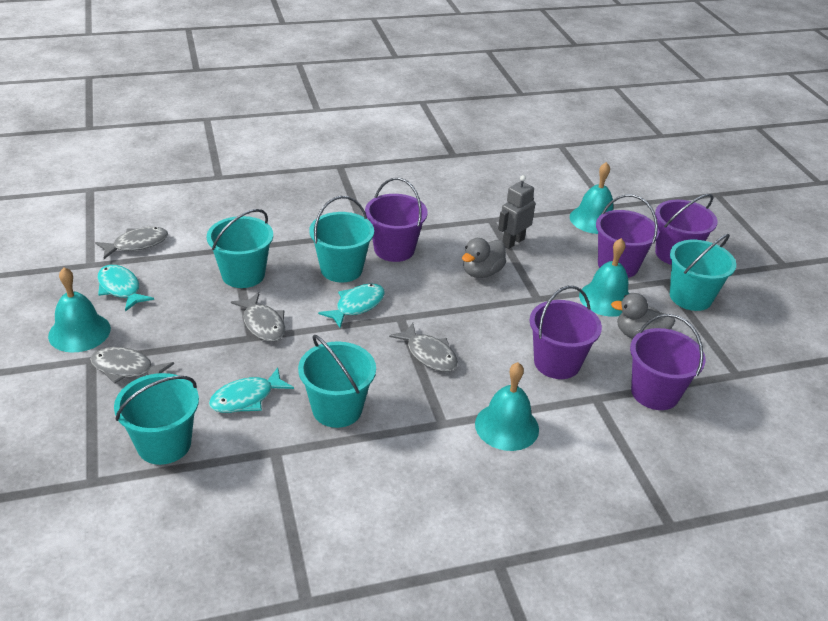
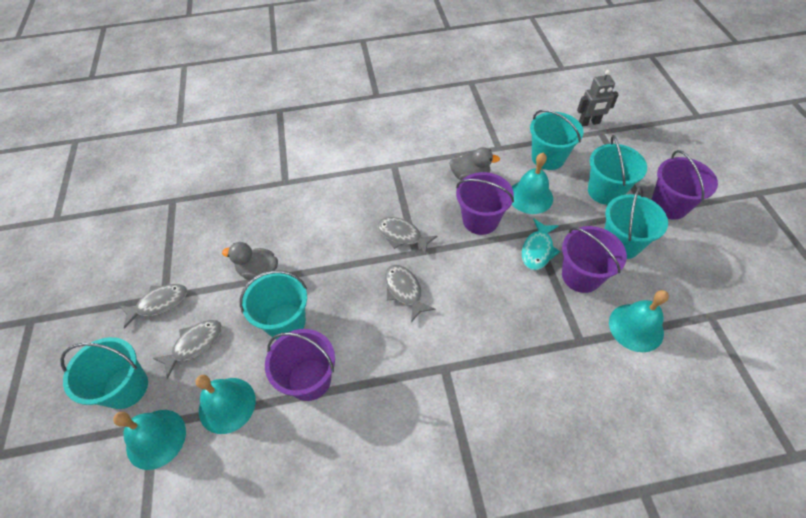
purple bucket: 5 -> 4
turquoise fish: 3 -> 1

